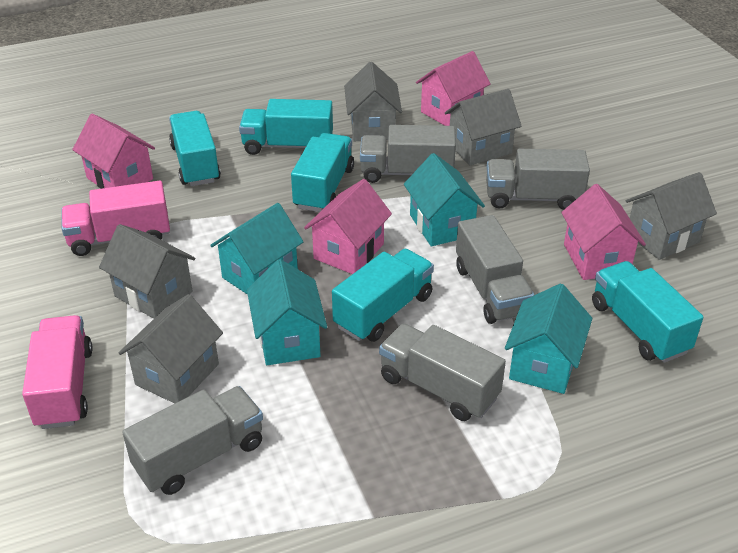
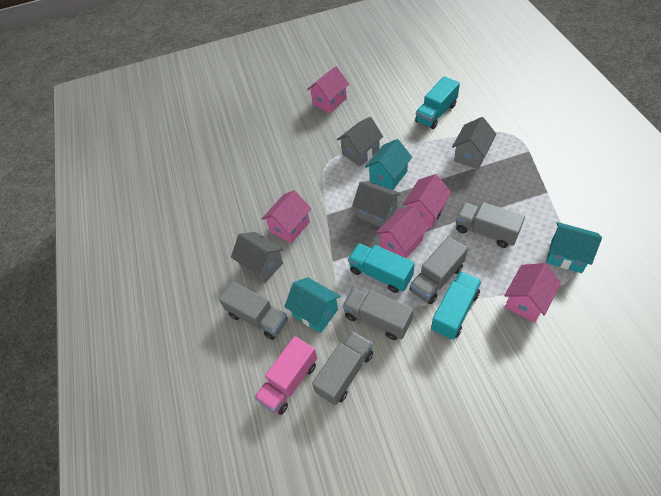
grey house: 5 -> 4
pink house: 4 -> 5
pink truck: 2 -> 1
turquoise house: 4 -> 3
turquoise truck: 5 -> 3

